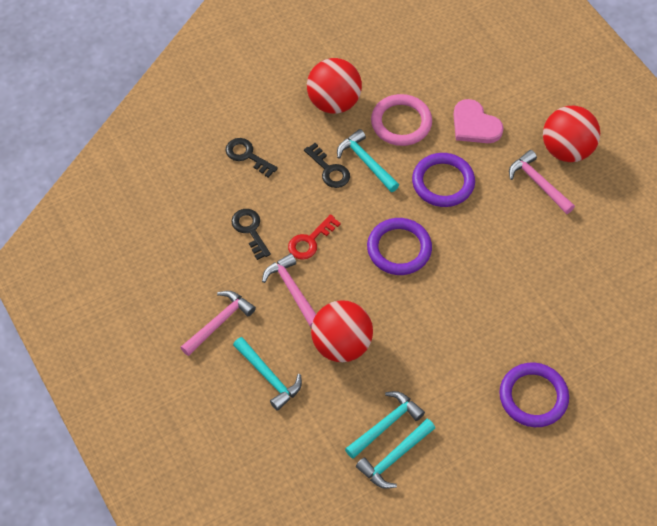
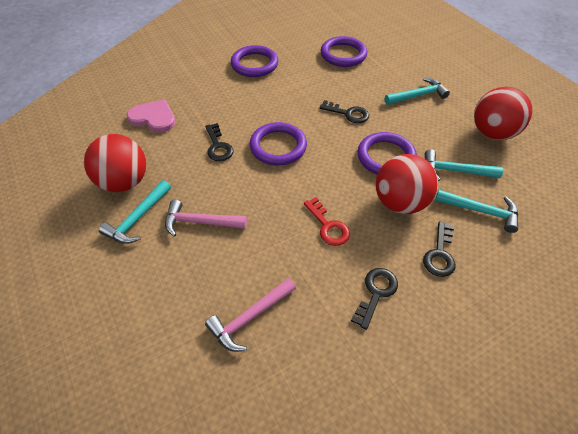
black key: 3 -> 4
pink hammer: 3 -> 2
pink ring: 1 -> 0
purple ring: 3 -> 4

